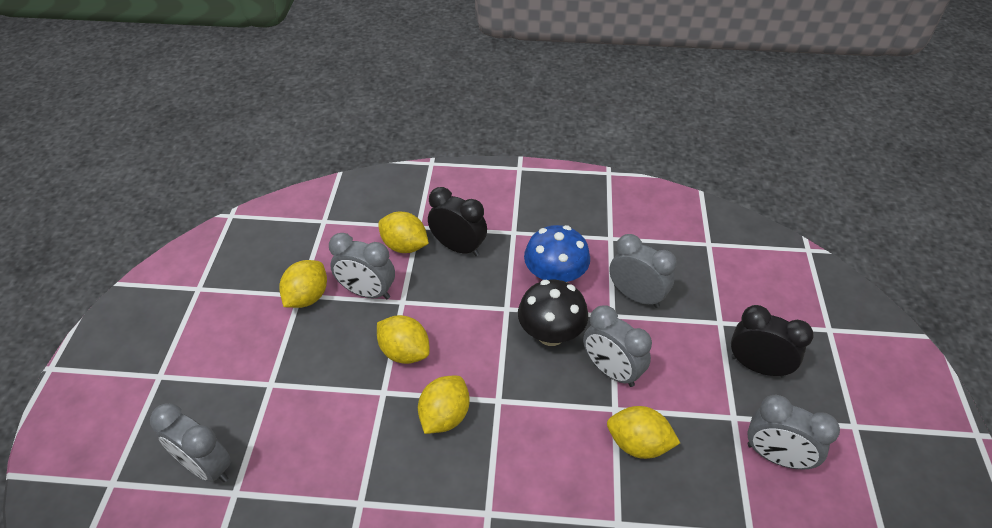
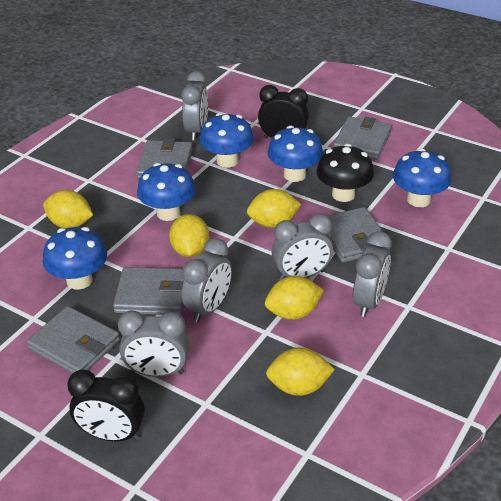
blue mushroom: 1 -> 5
grey wallet: 0 -> 5

